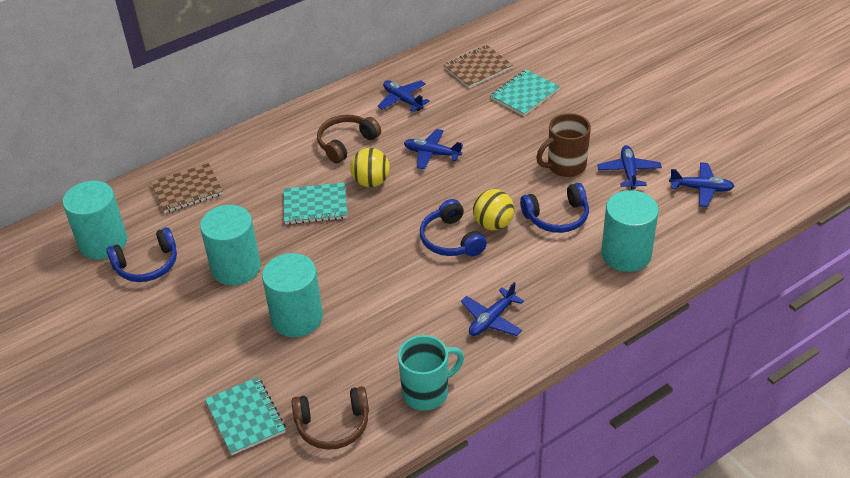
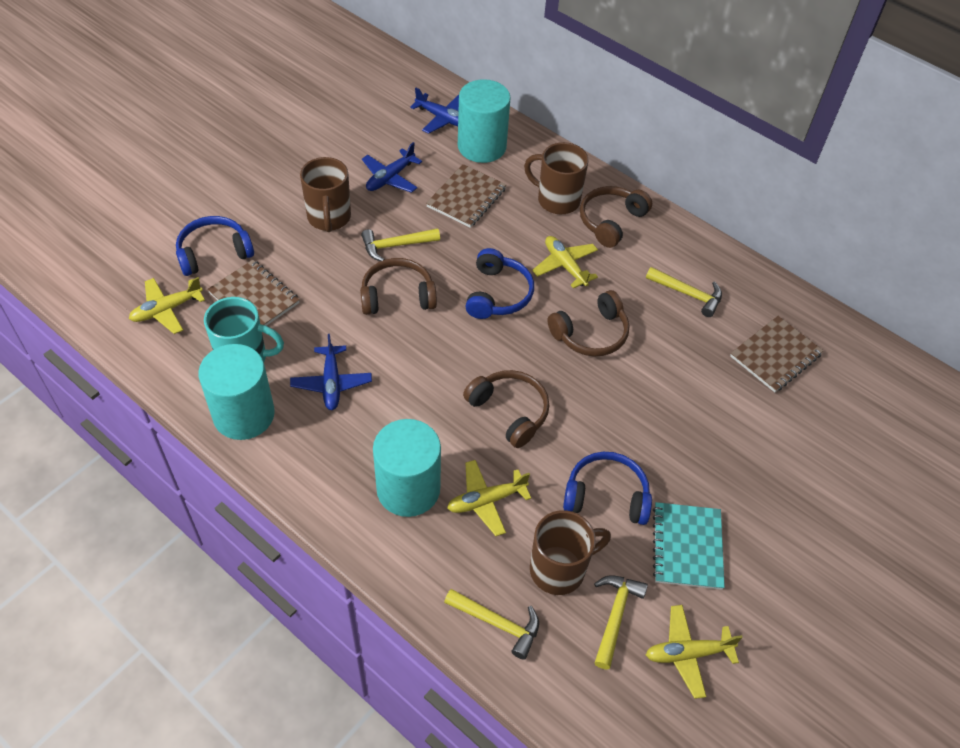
blue plane: 5 -> 3
brown headphones: 2 -> 4
brown mug: 1 -> 3
brown notebook: 2 -> 3
turquoise cylinder: 4 -> 3
turquoise notebook: 3 -> 1
yellow ball: 2 -> 0
yellow hammer: 0 -> 4
yellow plane: 0 -> 4

